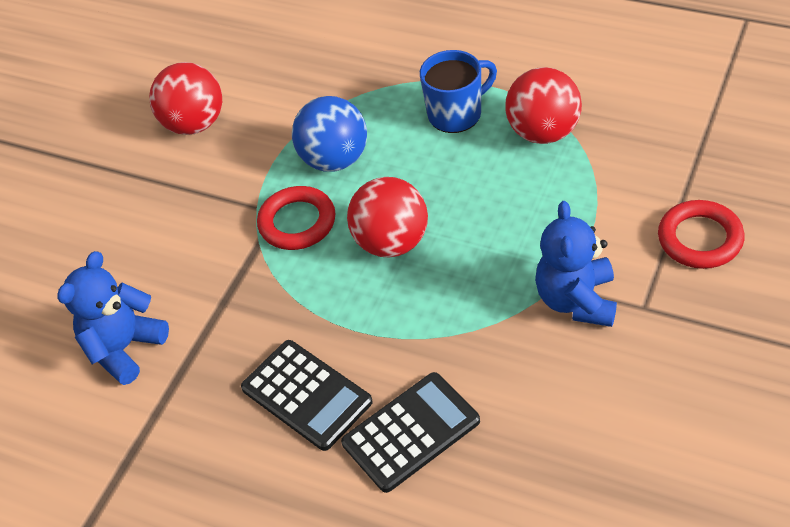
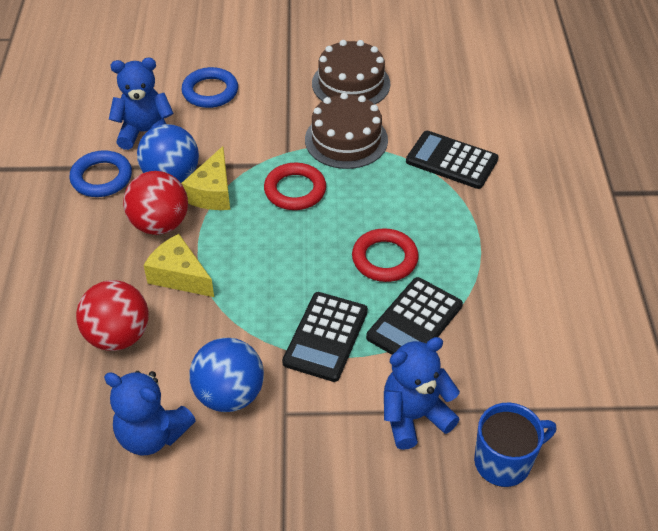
black calculator: 2 -> 3
blue ball: 1 -> 2
blue ring: 0 -> 2
blue teddy bear: 2 -> 3
brown cake: 0 -> 2
red ball: 3 -> 2
yellow cheese: 0 -> 2

